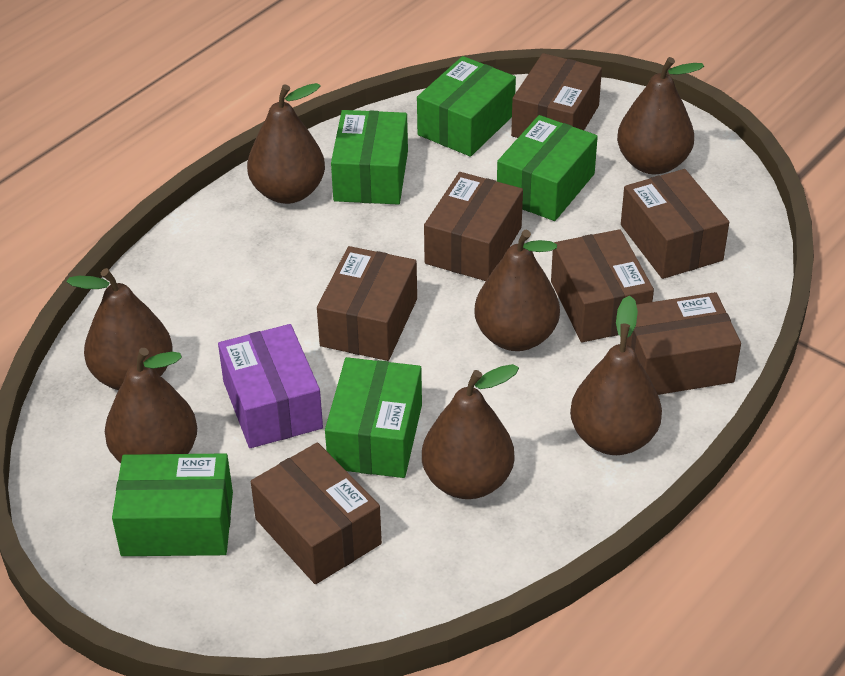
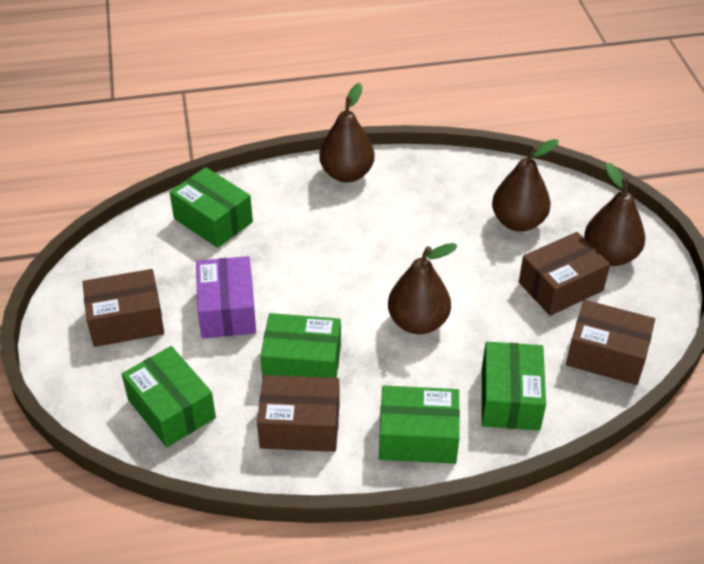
brown box: 7 -> 4
brown pear: 7 -> 4

